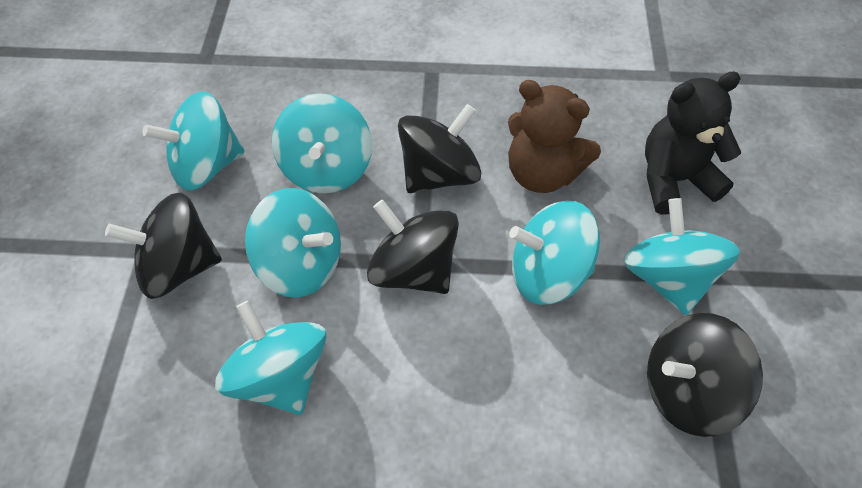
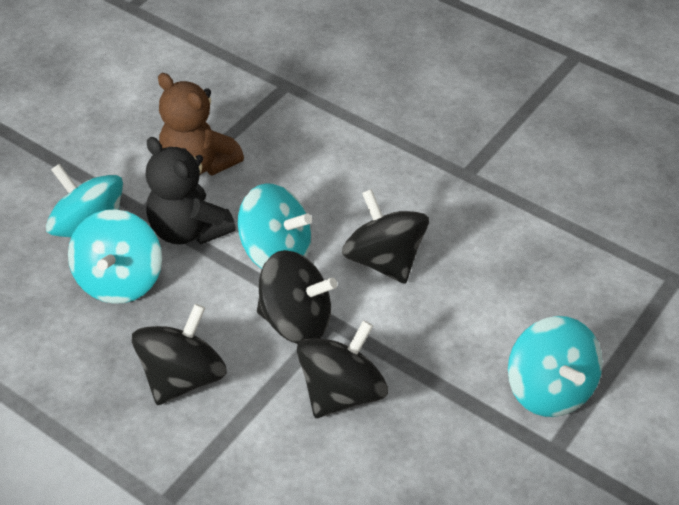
turquoise spinning top: 6 -> 4

